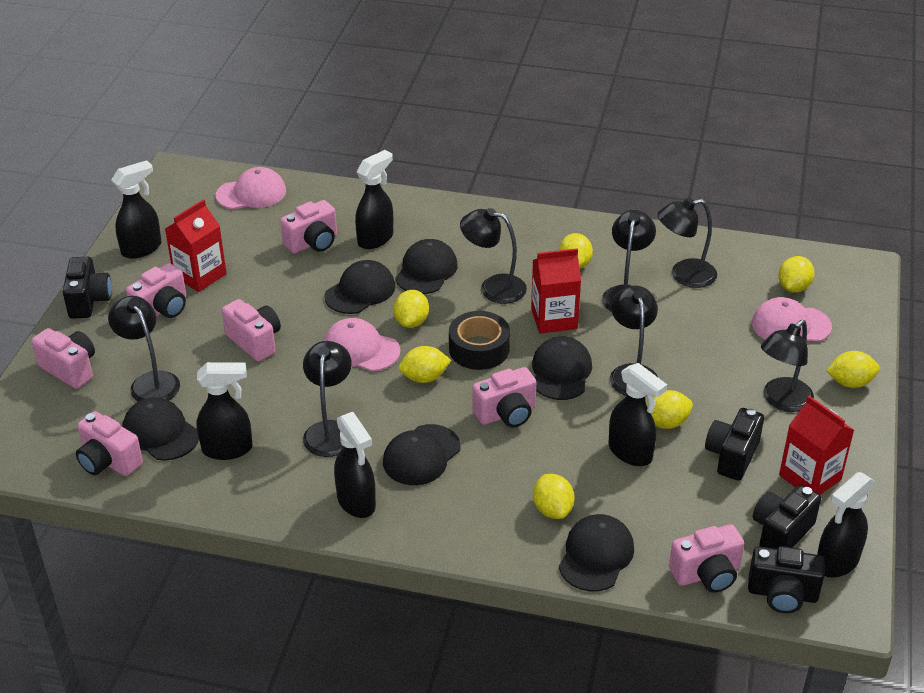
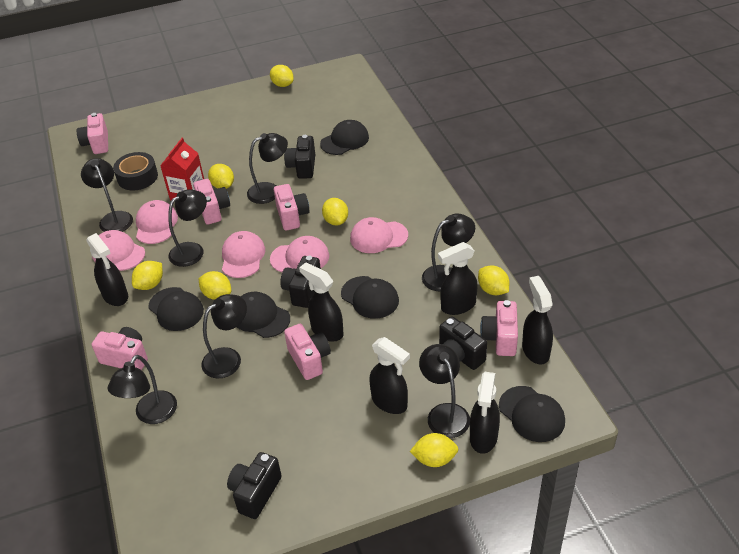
black cap: 6 -> 5
pink camera: 7 -> 6
pink cap: 3 -> 5
red carton: 3 -> 1

